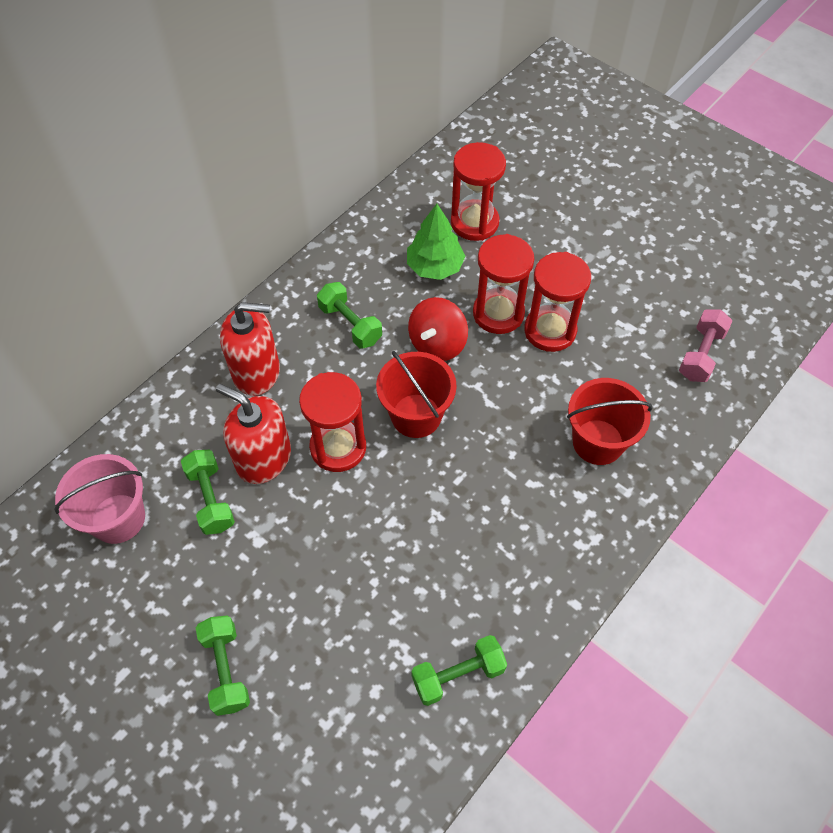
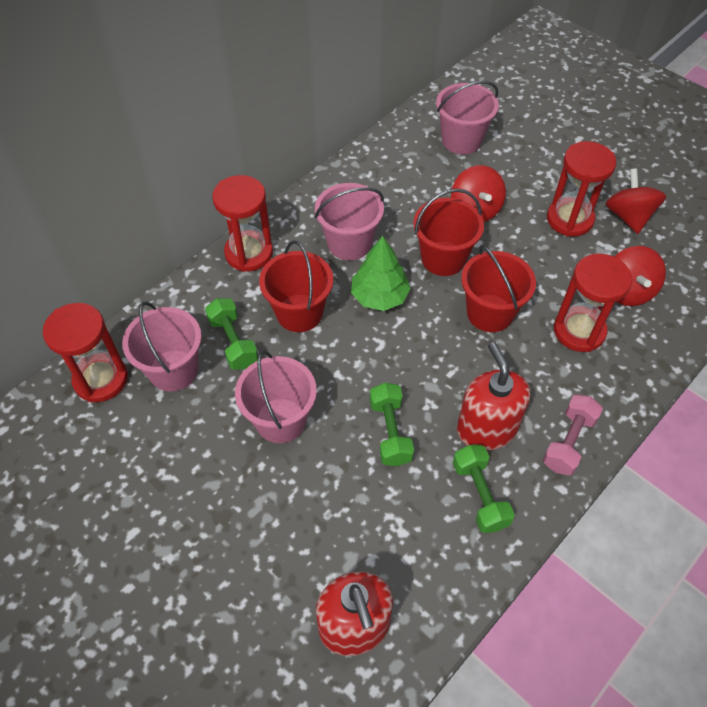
green dumbbell: 4 -> 3
pink bucket: 1 -> 4
red bucket: 2 -> 3
red spinning top: 1 -> 3

